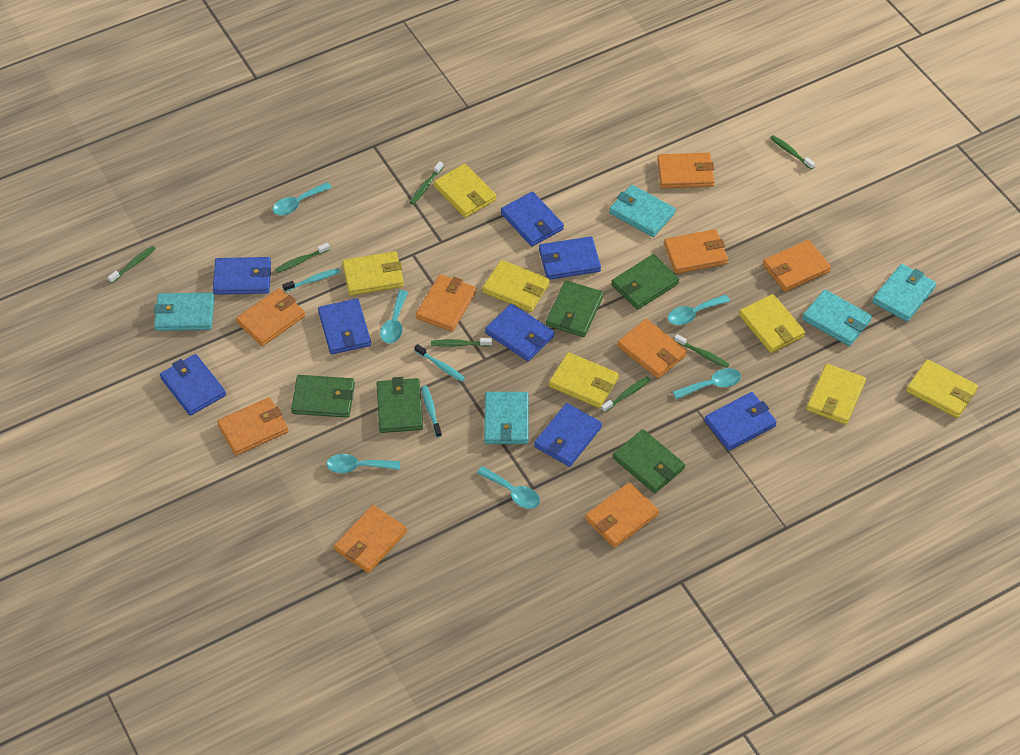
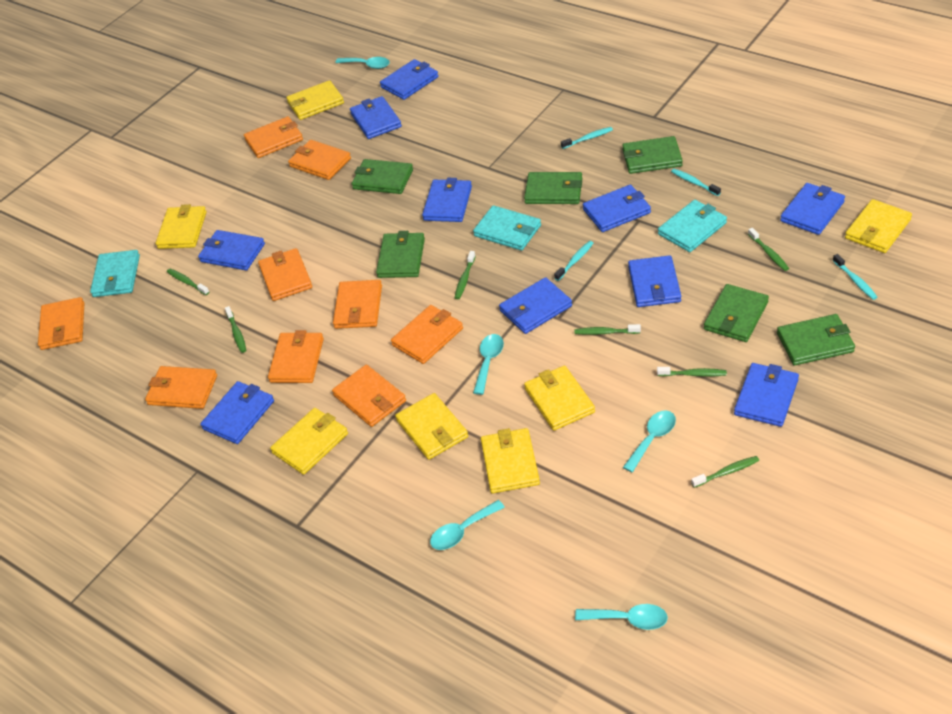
blue wallet: 8 -> 10
green wallet: 5 -> 6
turquoise spoon: 6 -> 5
turquoise toothbrush: 3 -> 4
turquoise wallet: 5 -> 3

